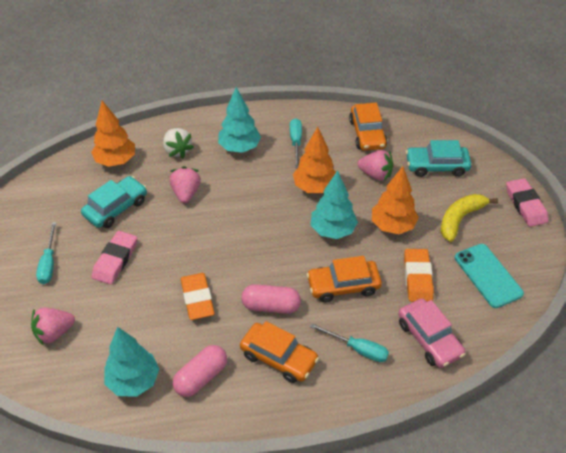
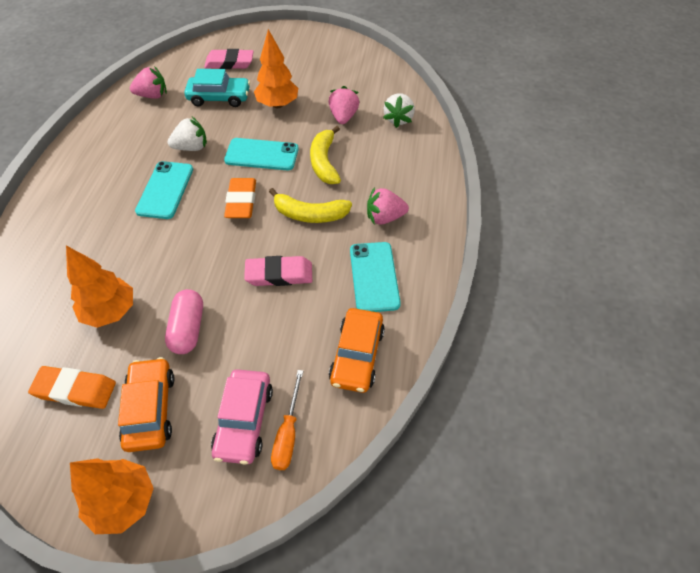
orange car: 3 -> 2
orange screwdriver: 0 -> 1
pink capsule: 2 -> 1
turquoise car: 2 -> 1
turquoise phone: 1 -> 3
turquoise screwdriver: 3 -> 0
turquoise tree: 3 -> 0
white strawberry: 1 -> 2
yellow banana: 1 -> 2

